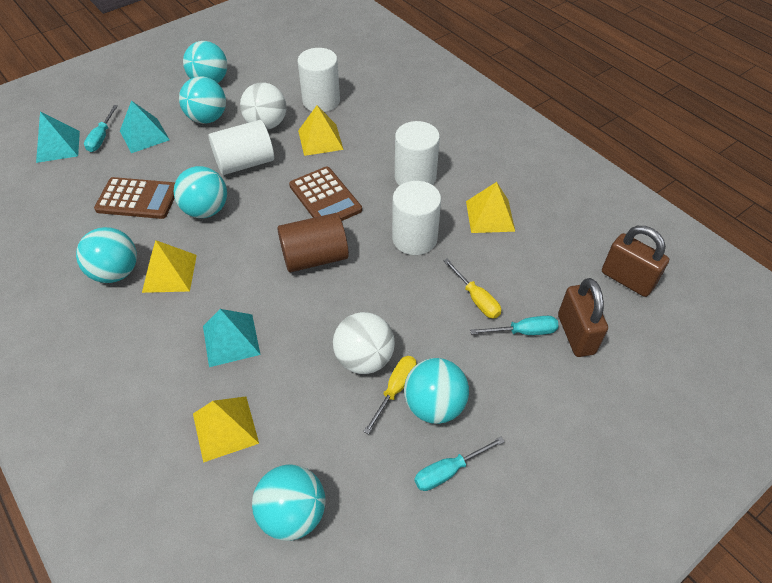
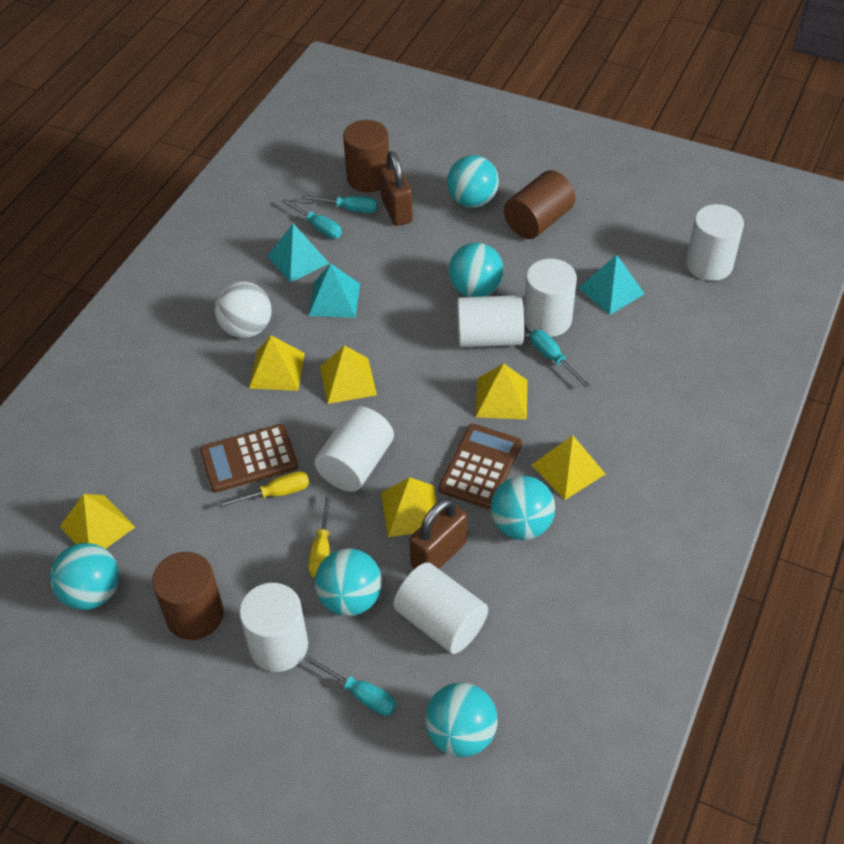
brown cylinder: 1 -> 3
turquoise screwdriver: 3 -> 4
white ball: 2 -> 1
white cylinder: 4 -> 6
yellow pyramid: 4 -> 6

